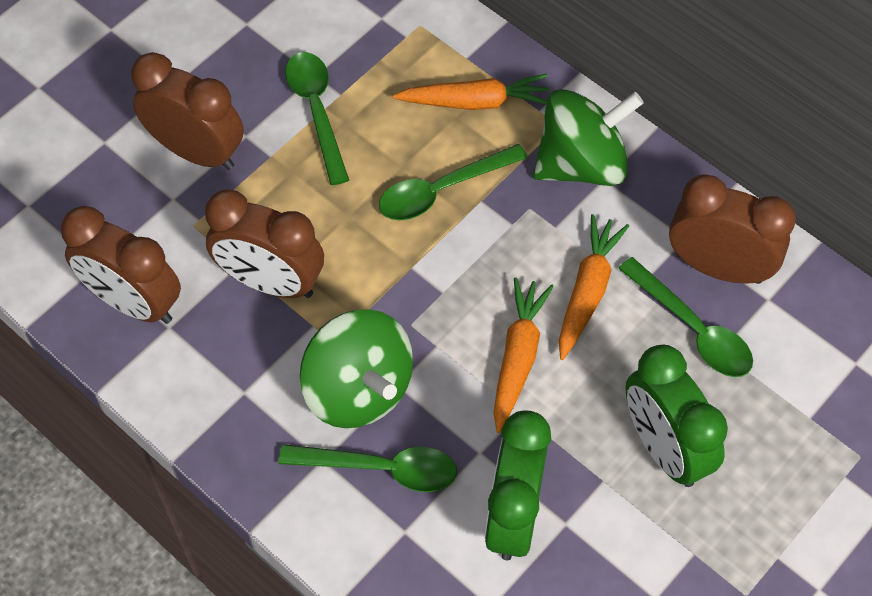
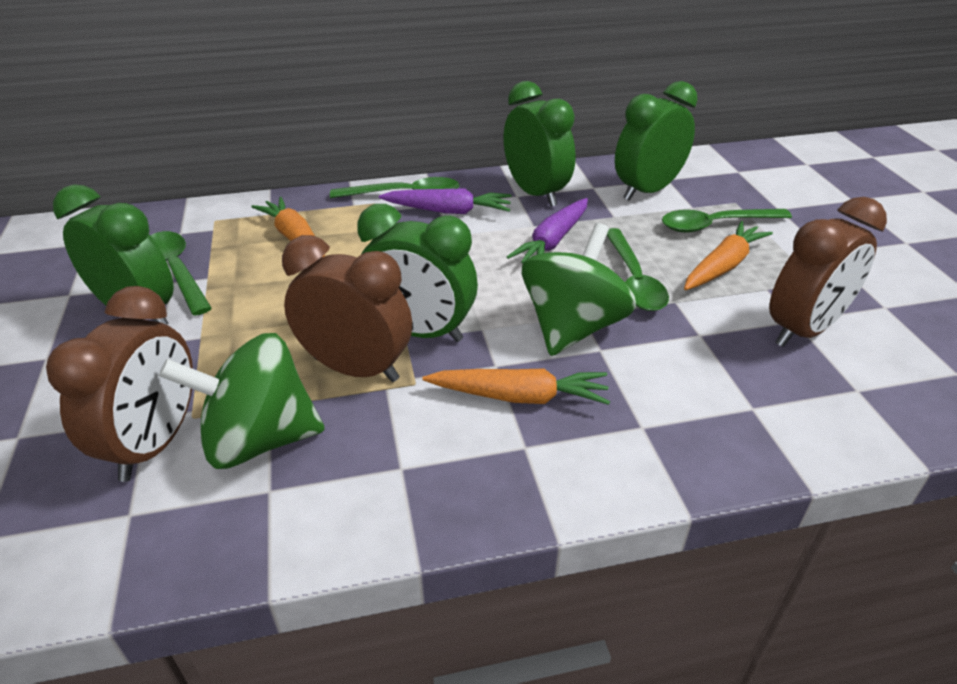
brown clock: 4 -> 3
green clock: 2 -> 4
purple carrot: 0 -> 2

